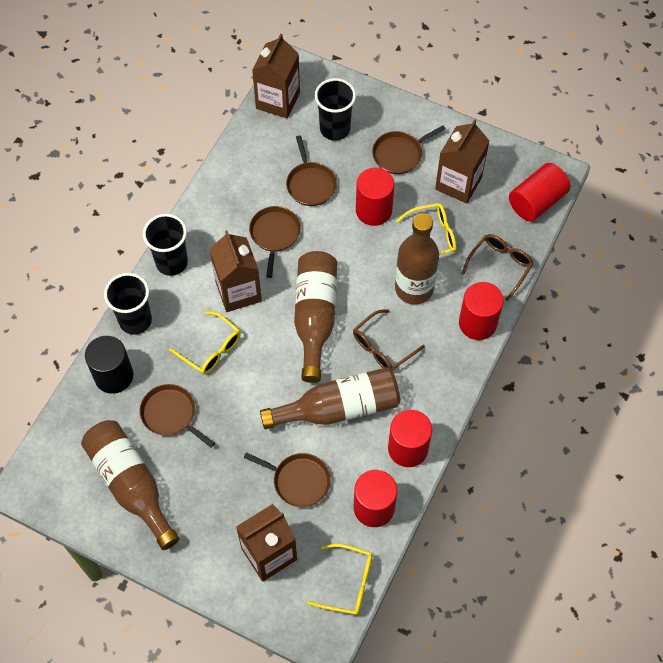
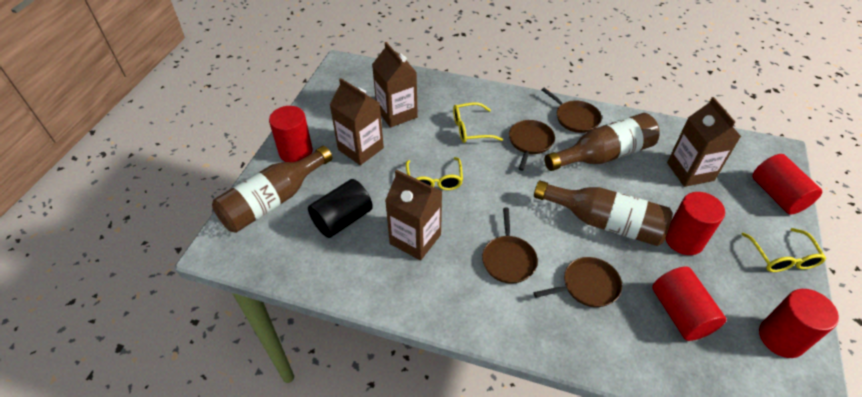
black cup: 3 -> 0
brown bottle: 4 -> 3
brown glasses: 2 -> 0
brown pan: 5 -> 4

